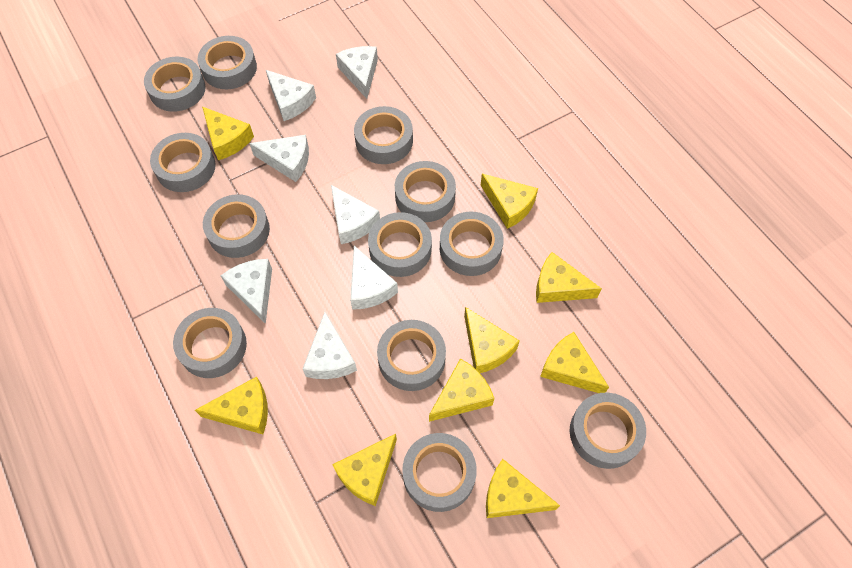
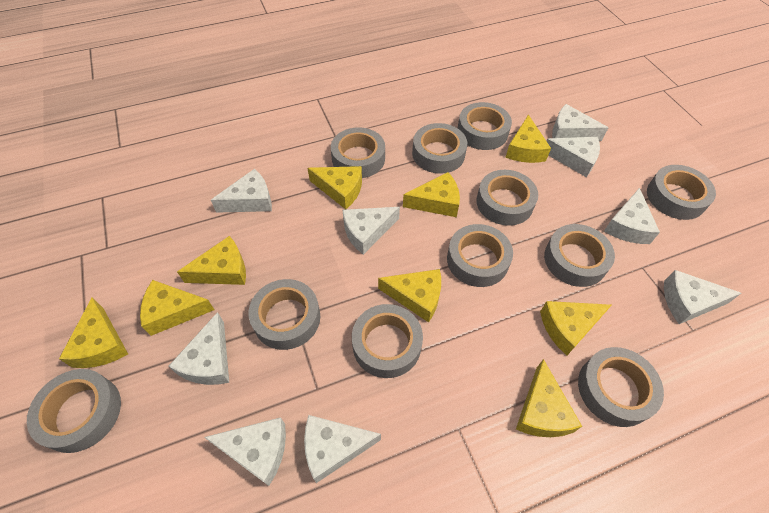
grey tape: 12 -> 11
white cheese: 7 -> 9

